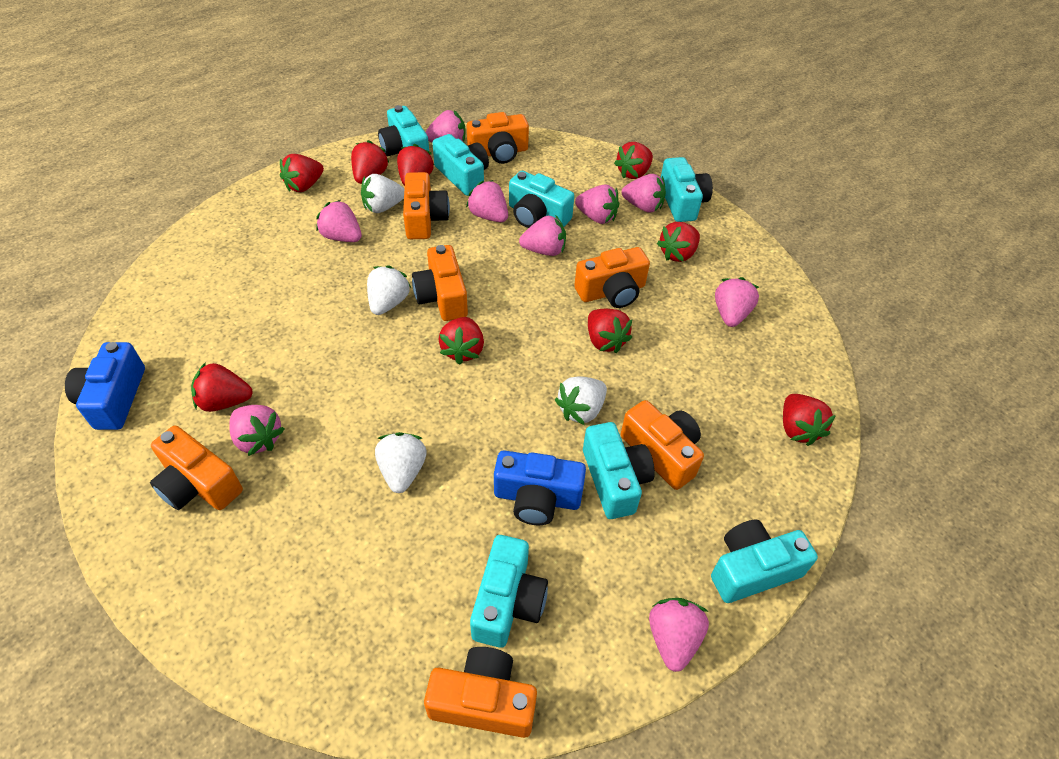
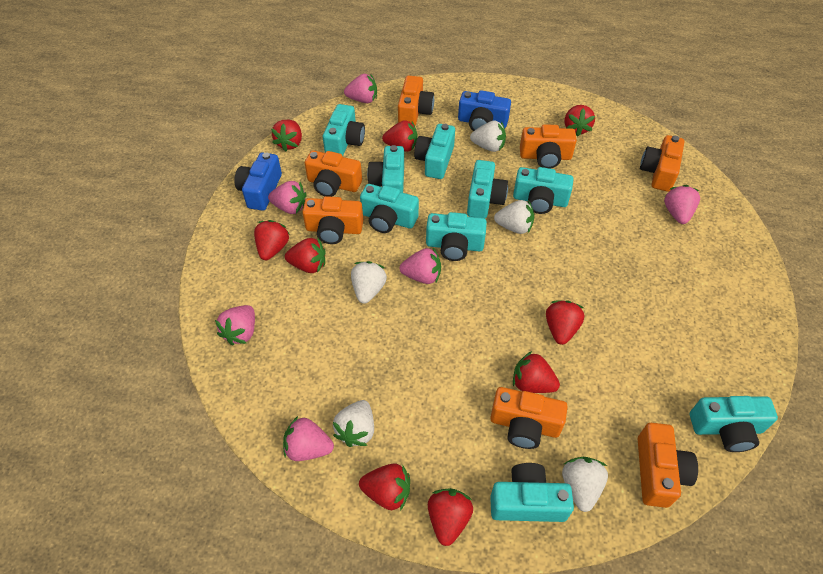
pink strawberry: 9 -> 6
turquoise camera: 7 -> 9
white strawberry: 4 -> 5

